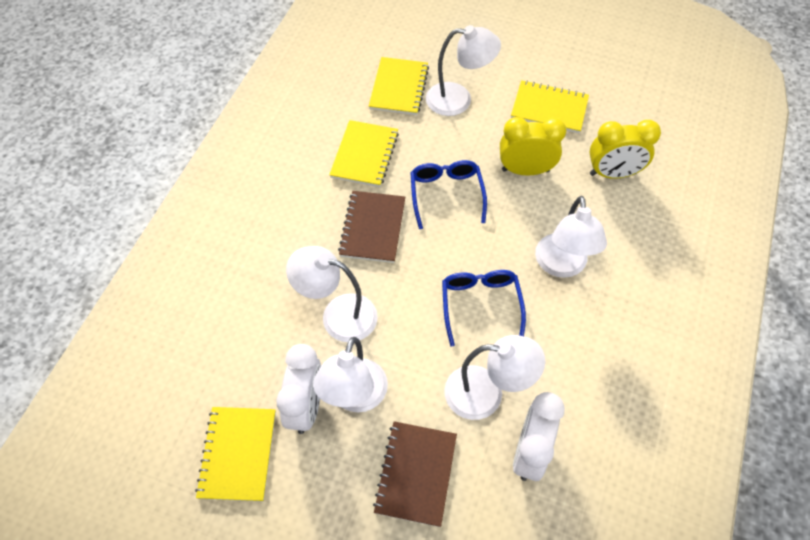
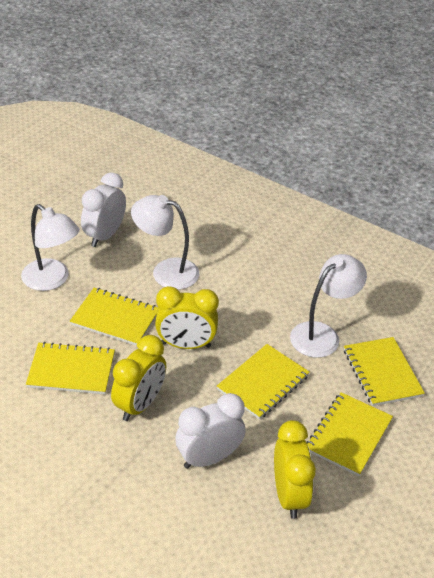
blue glasses: 2 -> 0
brown notebook: 2 -> 0
white lamp: 5 -> 3
yellow clock: 2 -> 3
yellow notebook: 4 -> 5

